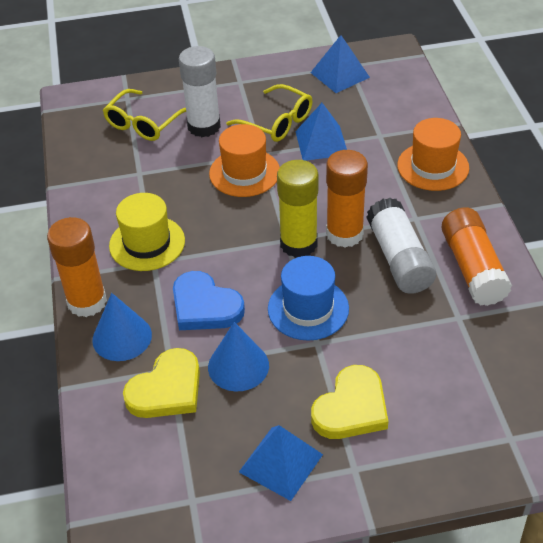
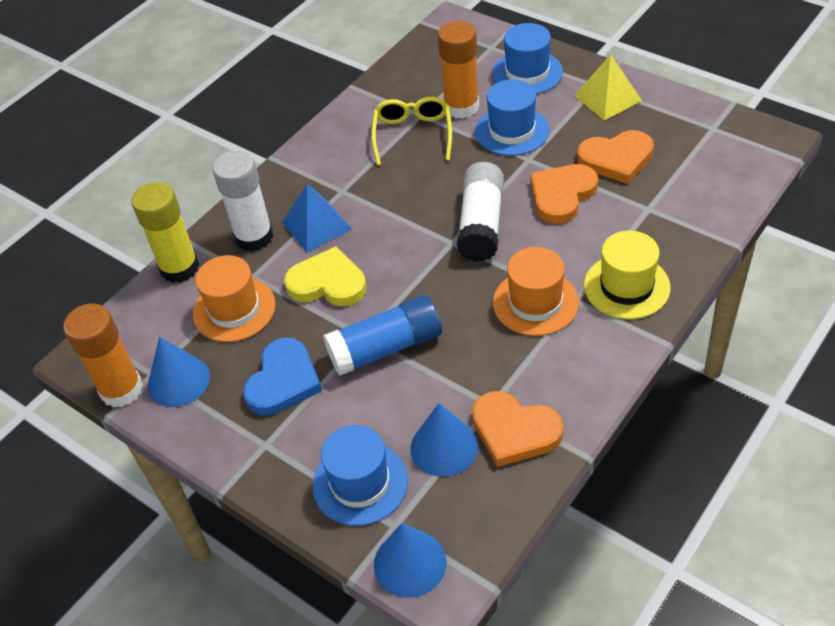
blue cone: 2 -> 3
blue glue stick: 0 -> 1
blue hat: 1 -> 3
blue pyramid: 3 -> 1
orange glue stick: 3 -> 2
orange heart: 0 -> 3
yellow glasses: 2 -> 1
yellow heart: 2 -> 1
yellow pyramid: 0 -> 1

